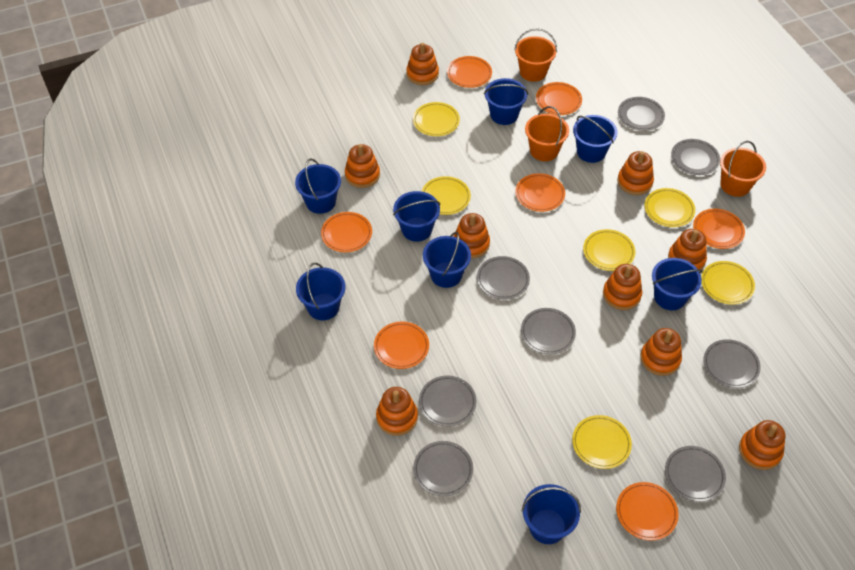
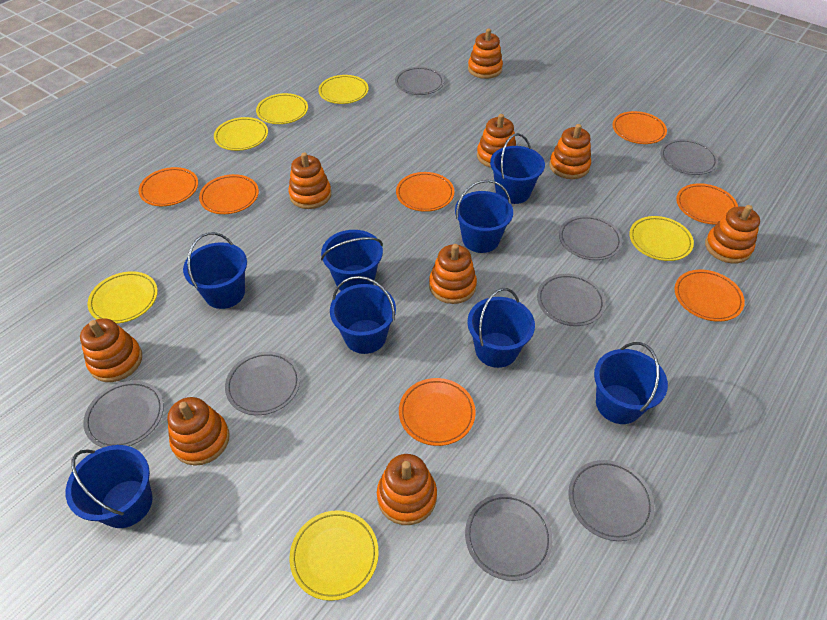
orange bucket: 3 -> 0

